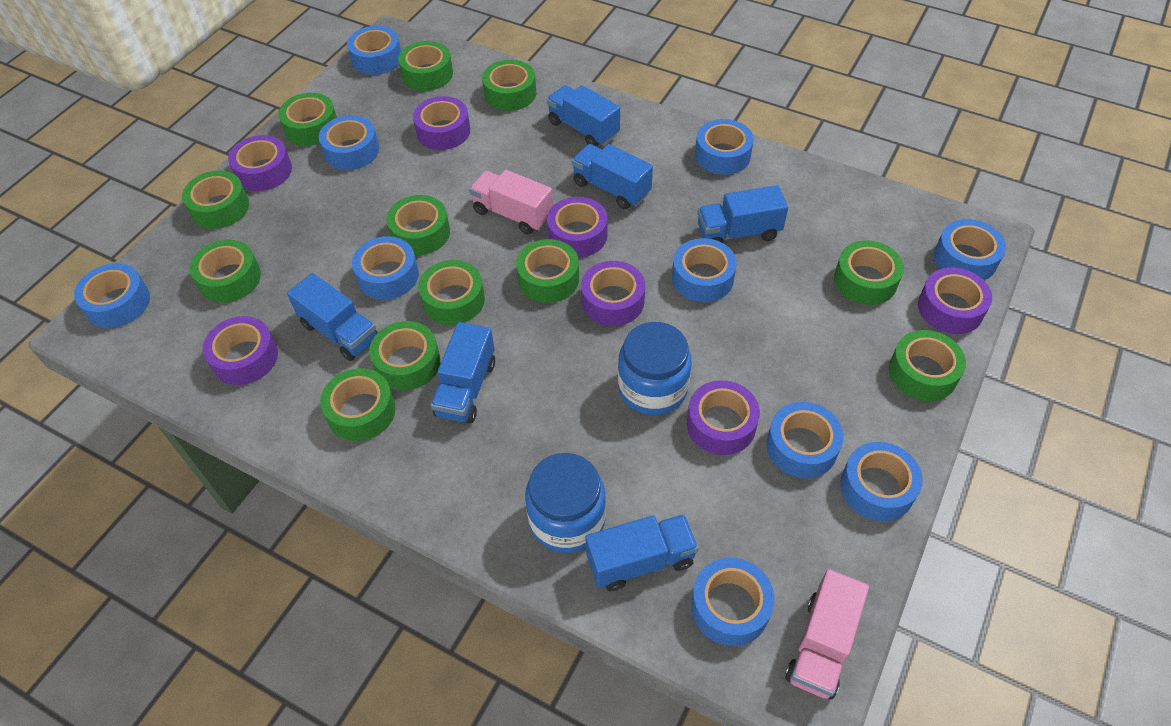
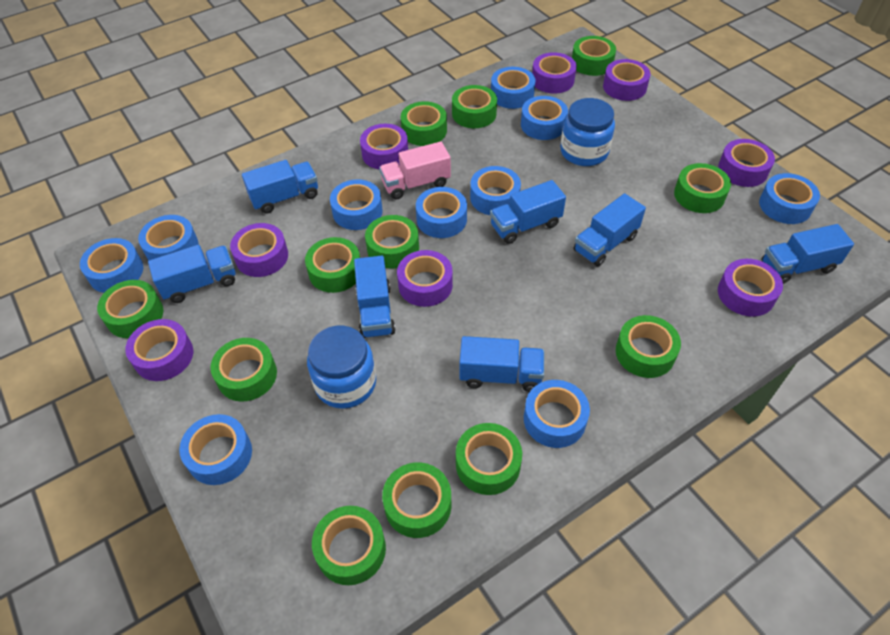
blue truck: 6 -> 7
pink truck: 2 -> 1
purple tape: 7 -> 8

